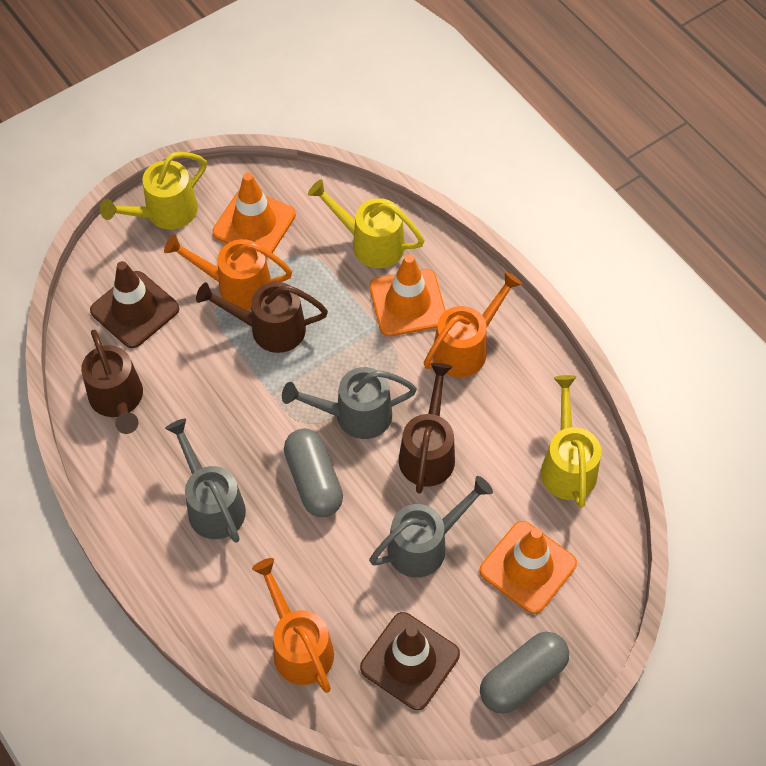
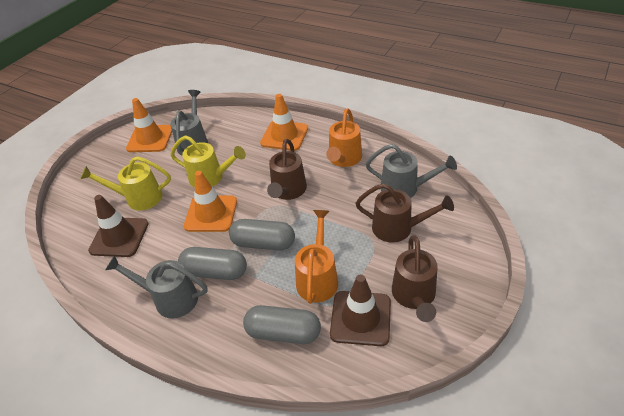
grey capsule: 2 -> 3
orange watering can: 3 -> 2
yellow watering can: 3 -> 2

